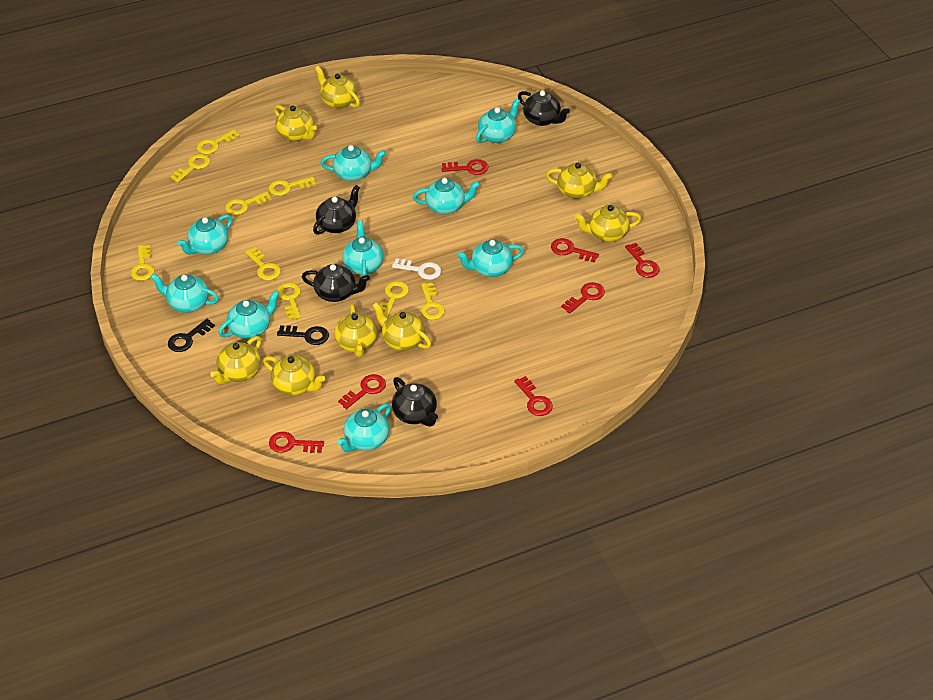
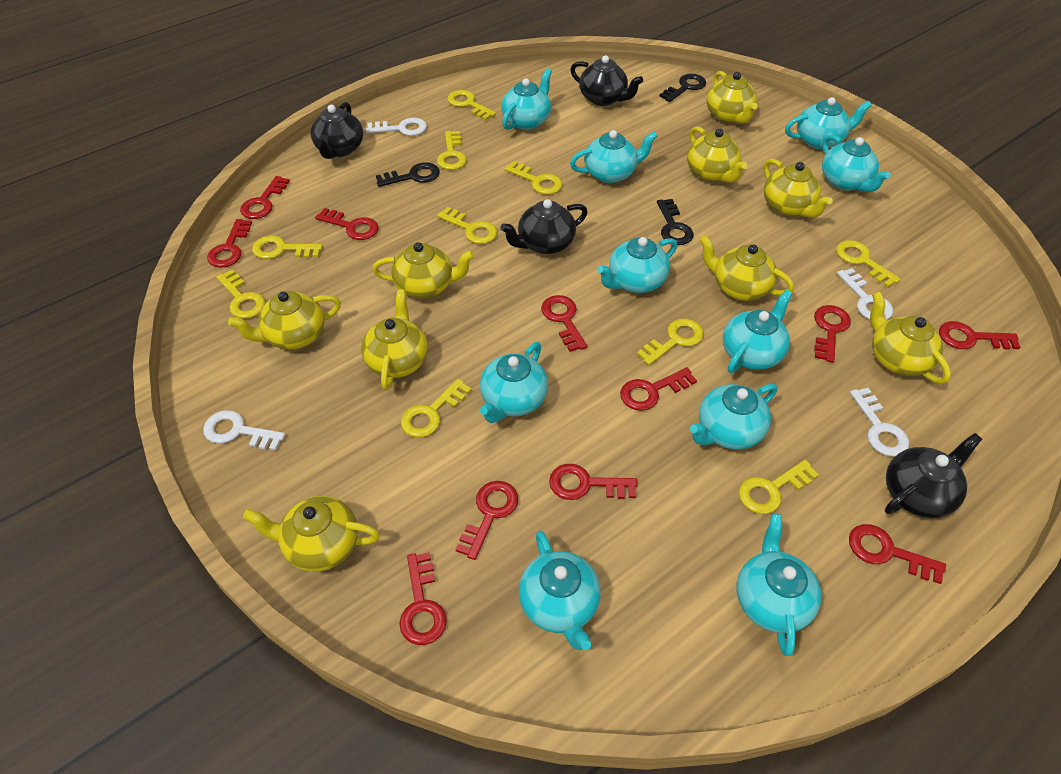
black key: 2 -> 3
red key: 7 -> 11
turquoise teapot: 9 -> 10
white key: 1 -> 4
yellow key: 9 -> 10
yellow teapot: 8 -> 9

